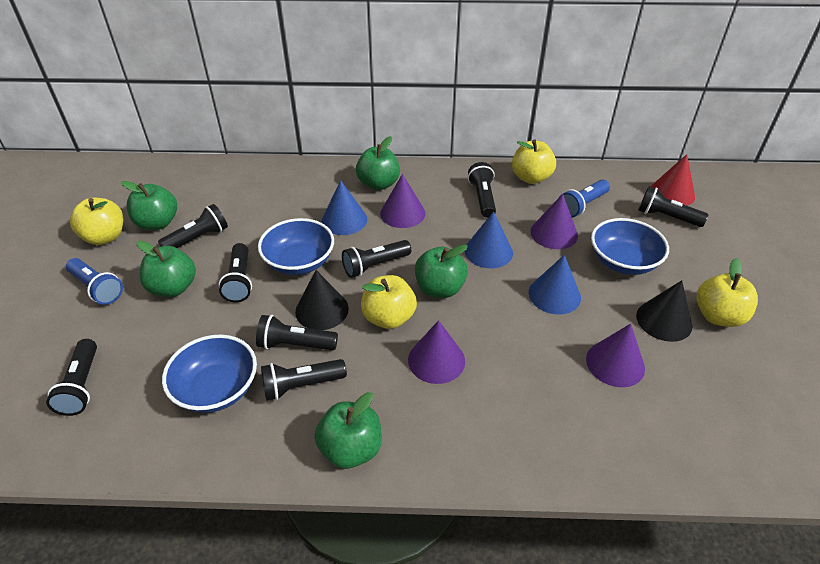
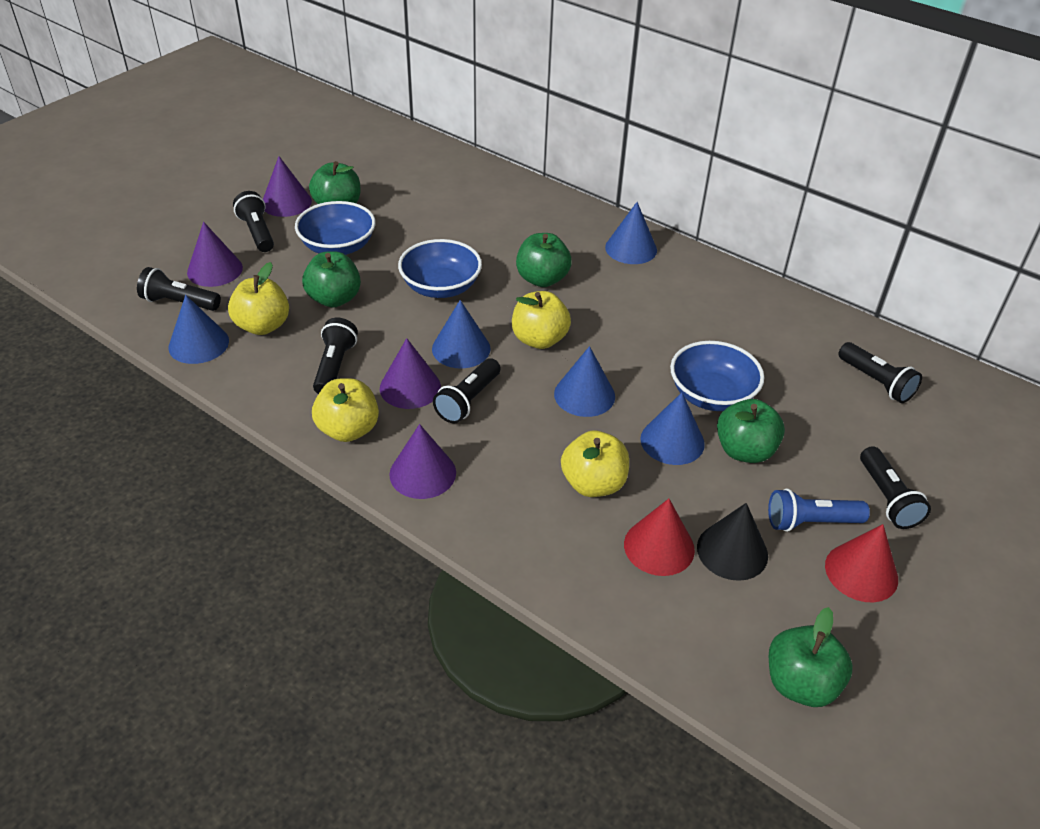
black cone: 2 -> 1
black flashlight: 8 -> 6
blue cone: 3 -> 5
blue flashlight: 2 -> 1
red cone: 1 -> 2

